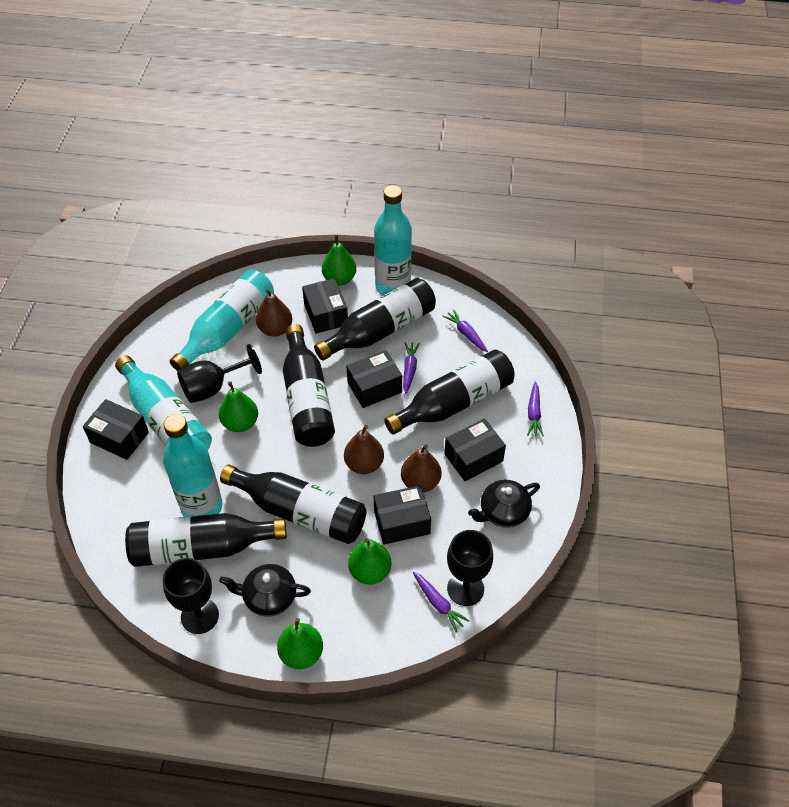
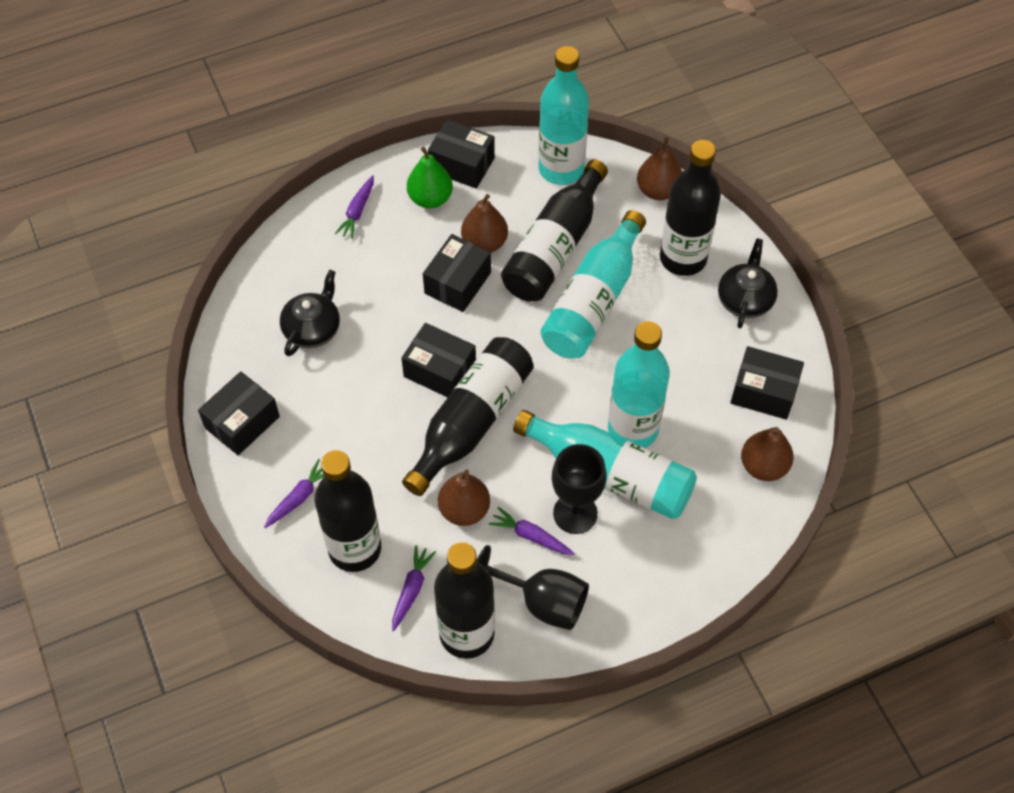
black goblet: 3 -> 2
brown pear: 3 -> 4
green pear: 4 -> 1

